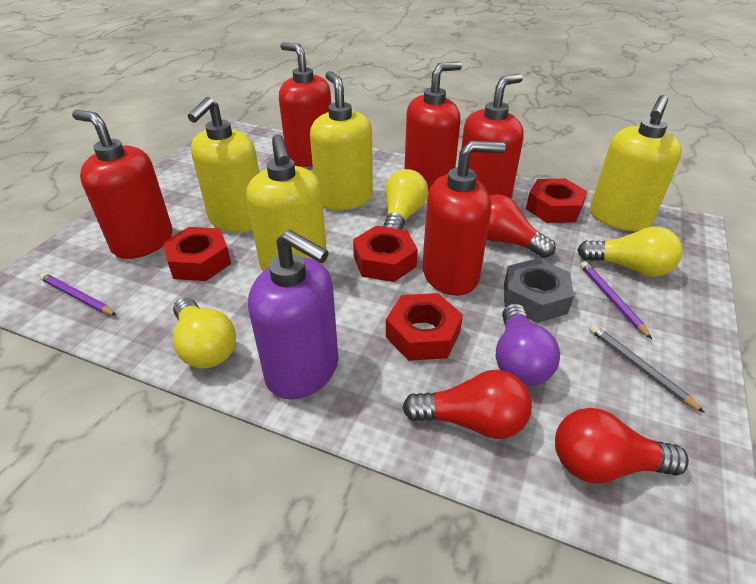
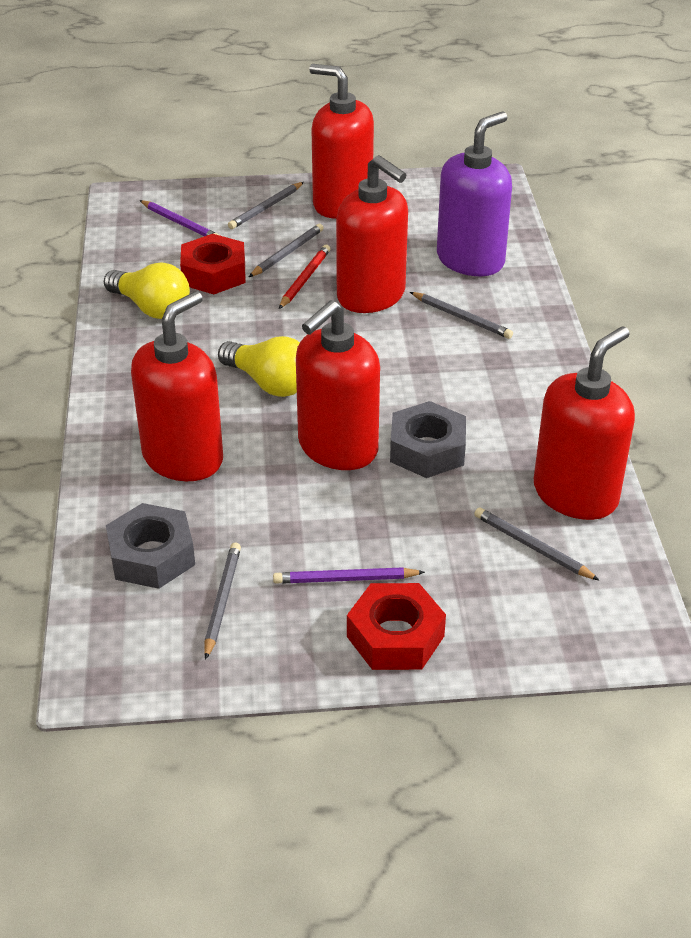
grey nut: 1 -> 2
grey pencil: 1 -> 5
purple light bulb: 1 -> 0
red light bulb: 3 -> 0
red nut: 4 -> 2
red pencil: 0 -> 1
yellow light bulb: 3 -> 2
yellow soap dispenser: 4 -> 0

